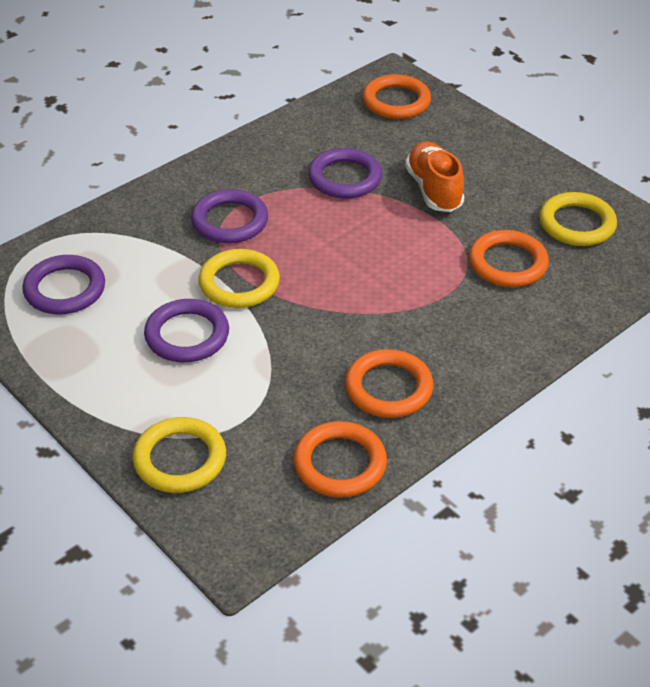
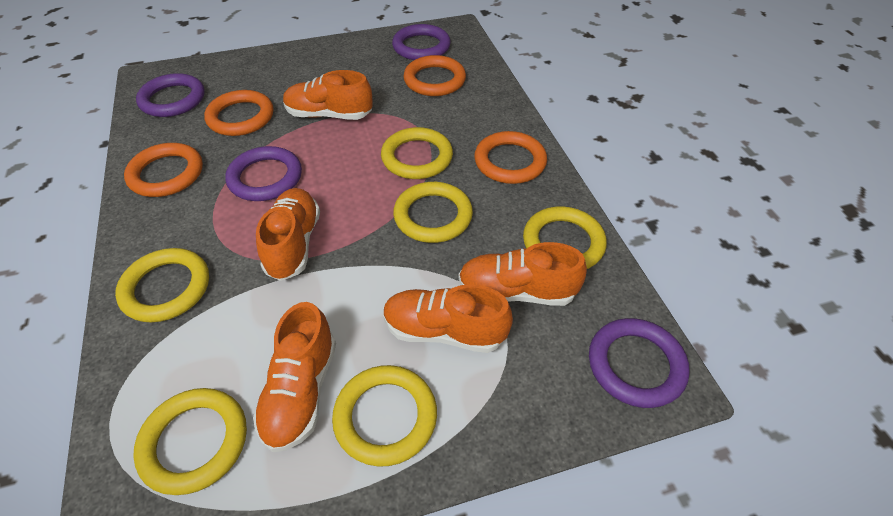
orange shoe: 1 -> 5
yellow ring: 3 -> 6

